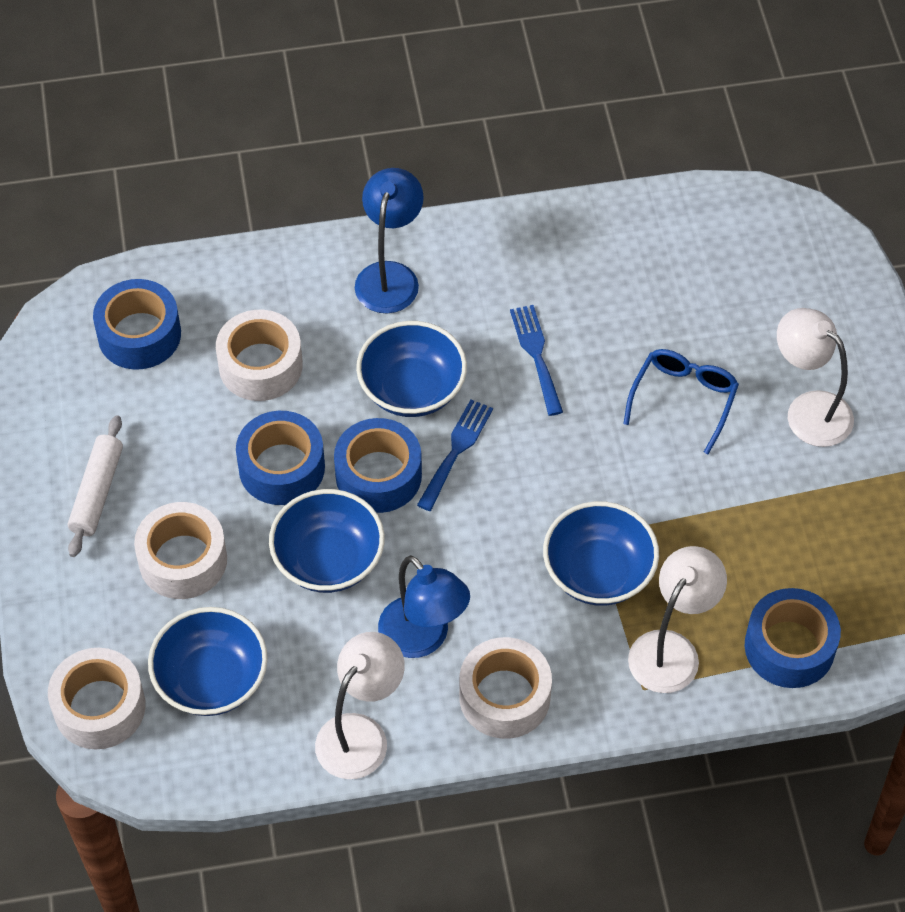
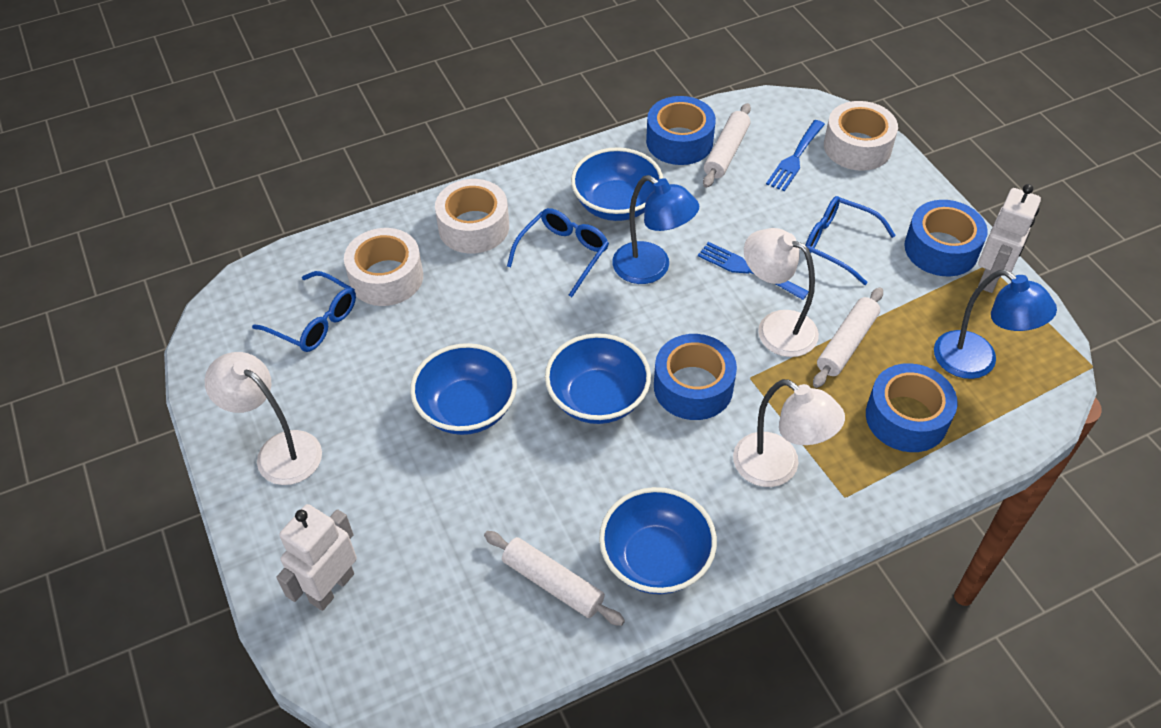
blue glasses: 1 -> 3
white robot: 0 -> 2
white rolling pin: 1 -> 3
white tape: 4 -> 3

